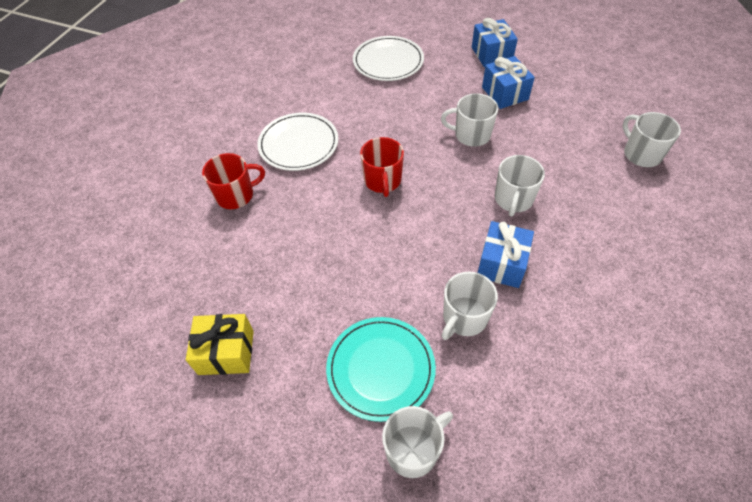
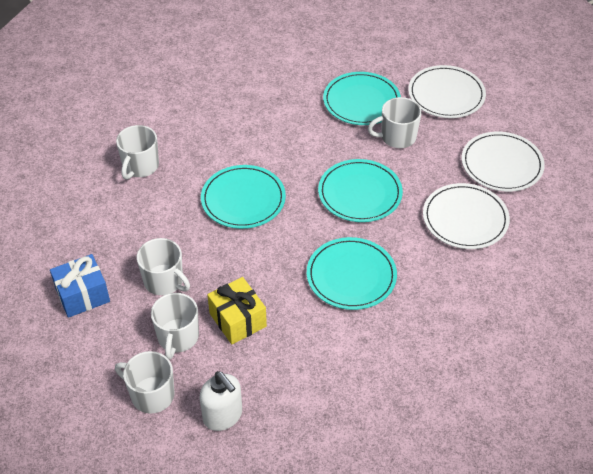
blue gift: 3 -> 1
red mug: 2 -> 0
turquoise plate: 1 -> 4
white plate: 2 -> 3
white soap dispenser: 0 -> 1

